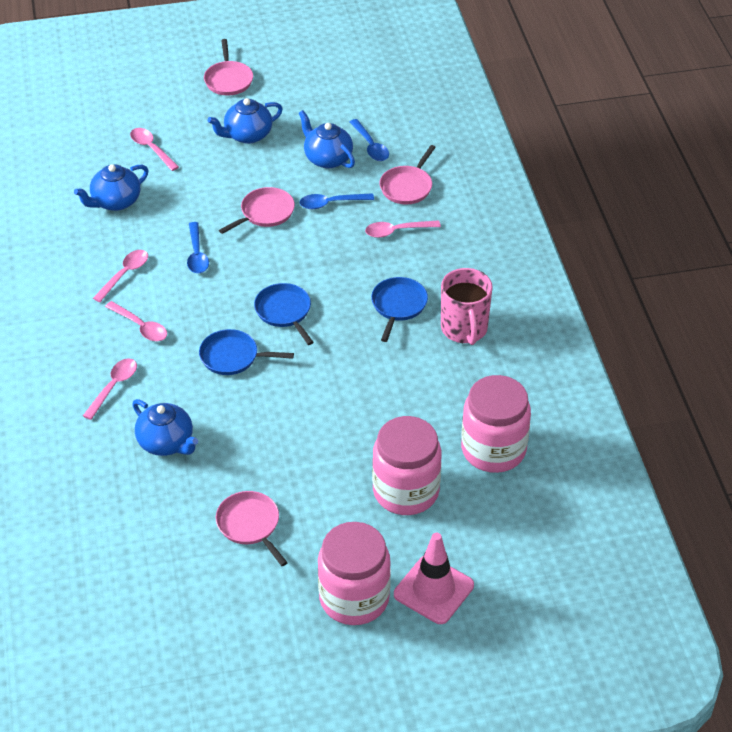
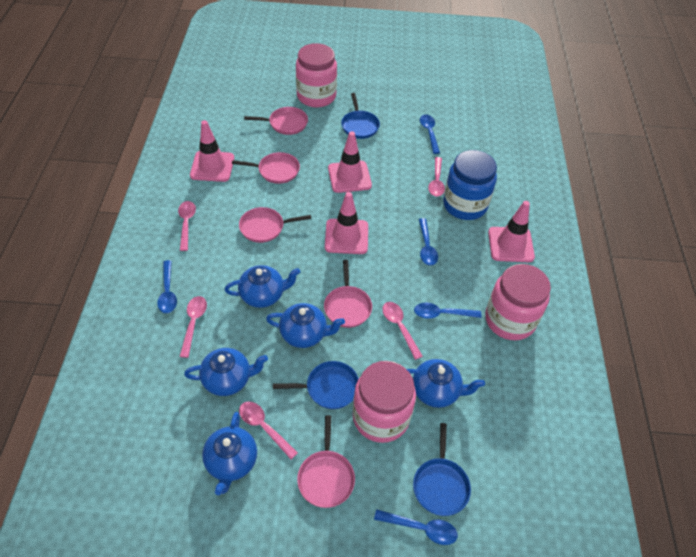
blue jar: 0 -> 1
blue spoon: 3 -> 5
blue teapot: 4 -> 5
pink mug: 1 -> 0
pink pan: 4 -> 5
pink traffic cone: 1 -> 4

